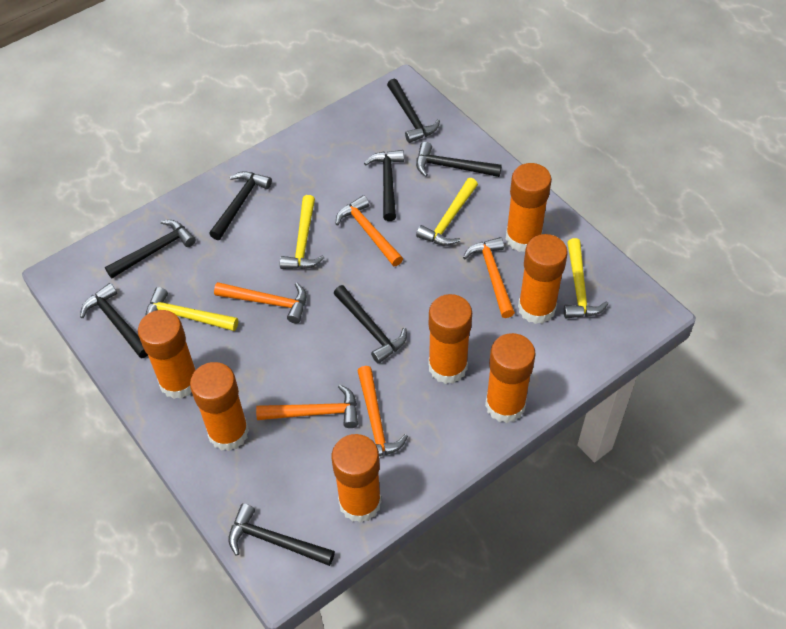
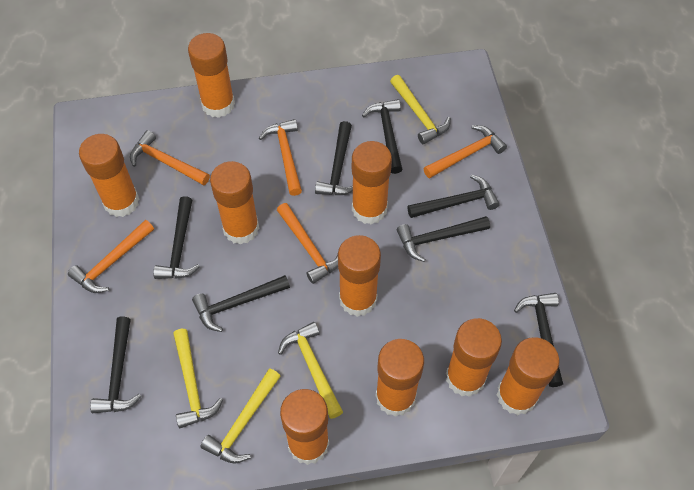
orange glue stick: 7 -> 9

